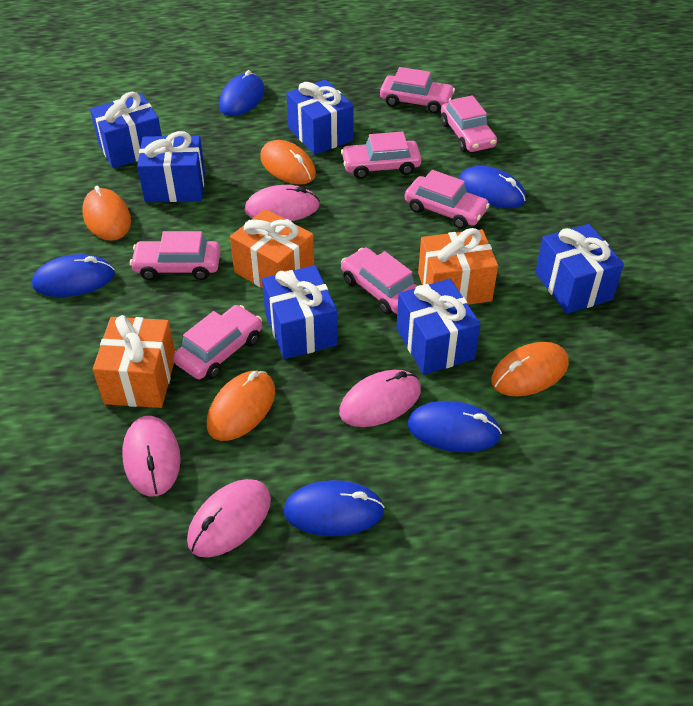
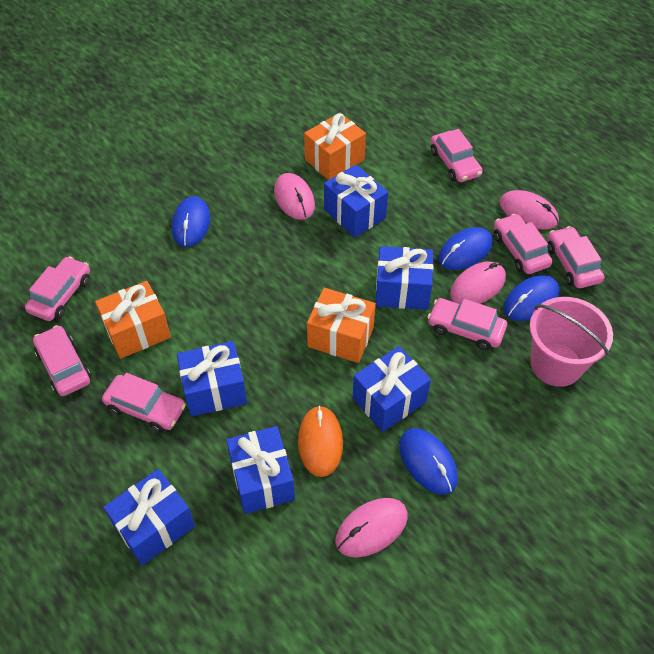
blue mouse: 5 -> 4
orange mouse: 4 -> 1
pink bucket: 0 -> 1

